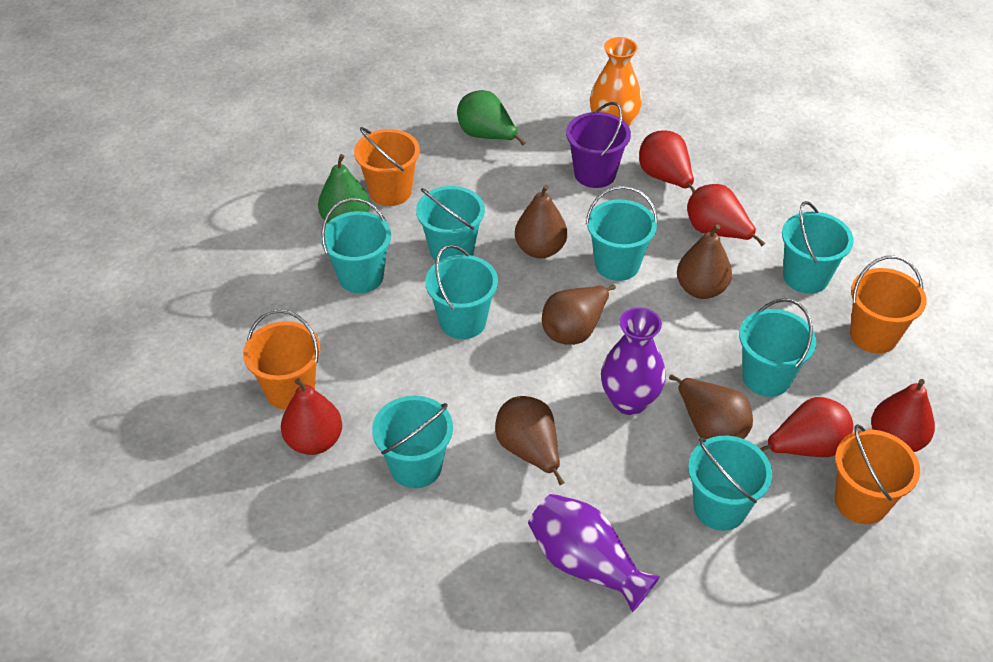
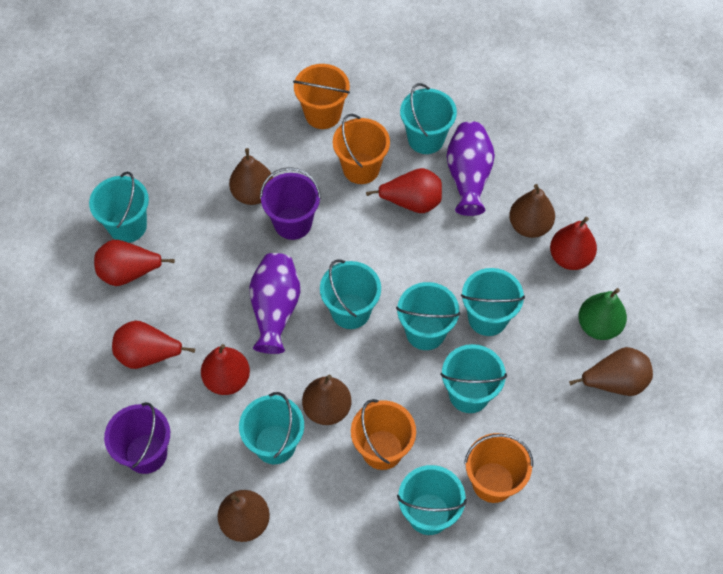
green pear: 2 -> 1
orange vase: 1 -> 0
purple bucket: 1 -> 2

